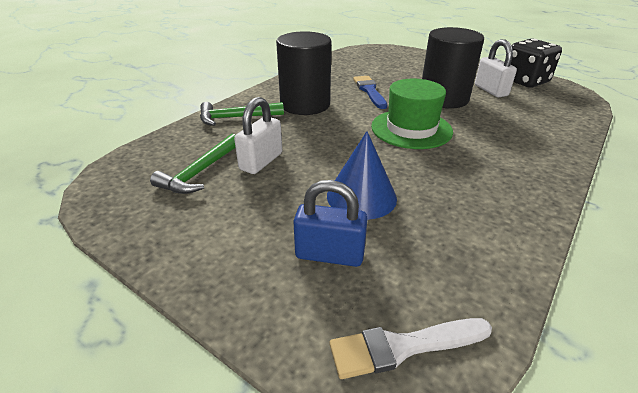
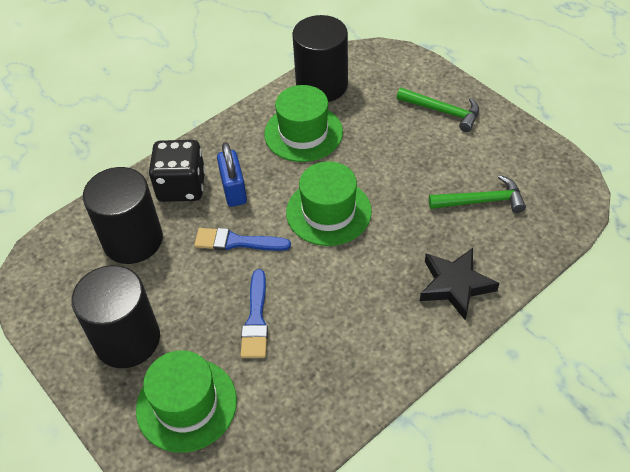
black cylinder: 2 -> 3
black star: 0 -> 1
blue brush: 1 -> 2
blue cone: 1 -> 0
green hat: 1 -> 3
white brush: 1 -> 0
white padlock: 2 -> 0

